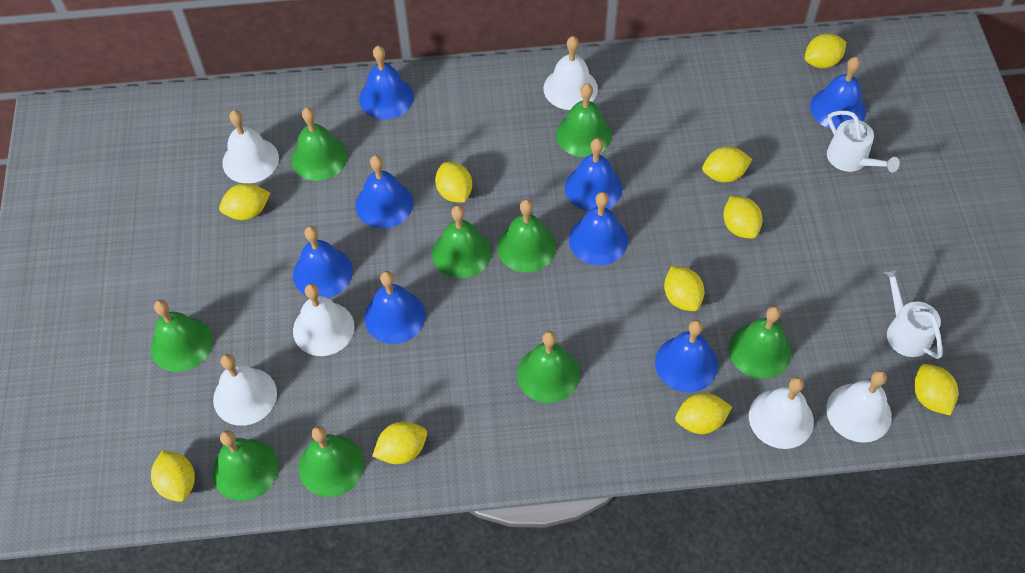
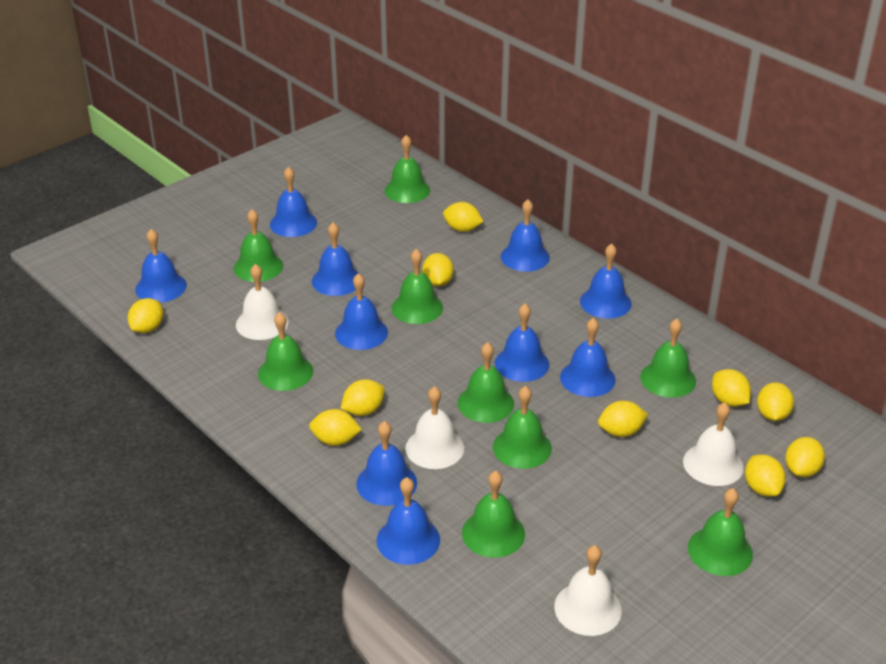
blue bell: 8 -> 10
white bell: 6 -> 4
white watering can: 2 -> 0

